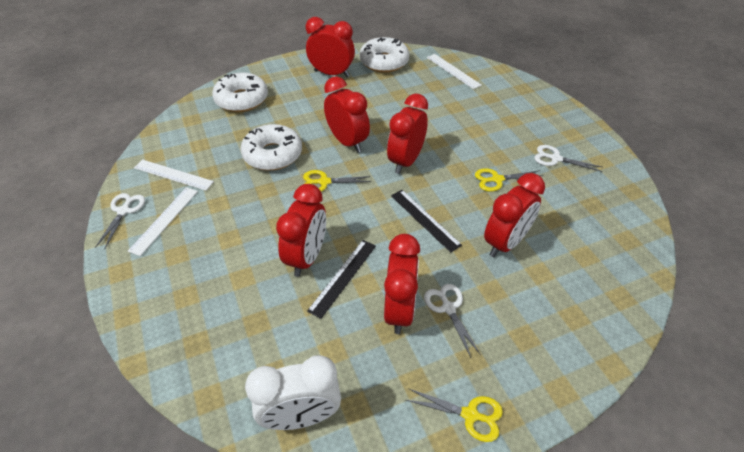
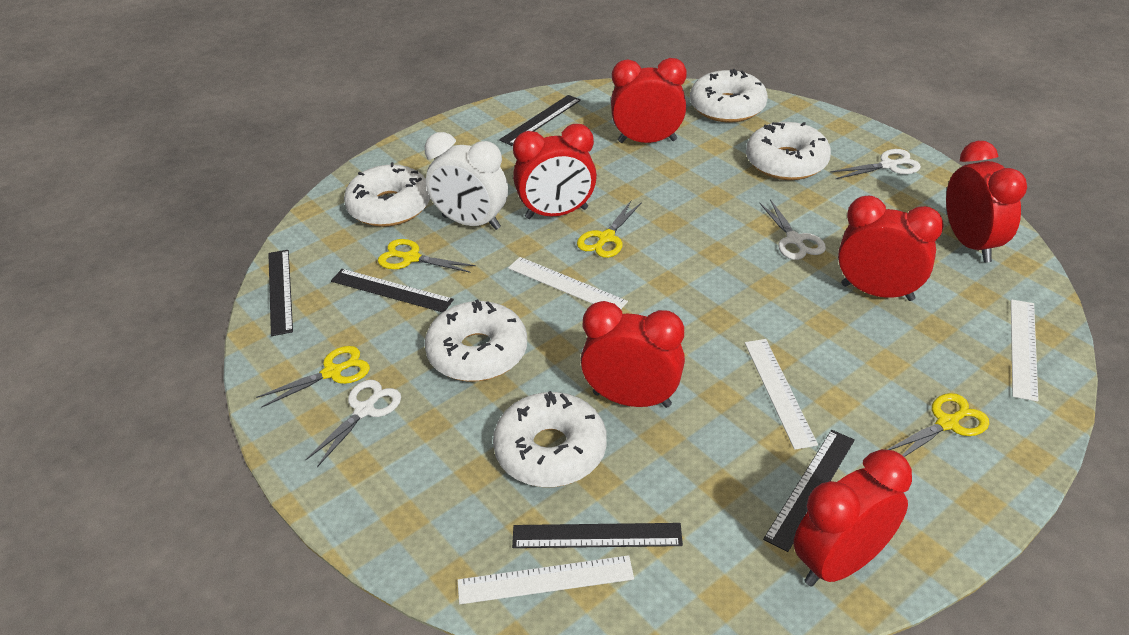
black ruler: 2 -> 5
white donut: 3 -> 5
white ruler: 3 -> 4
yellow scissors: 3 -> 4

